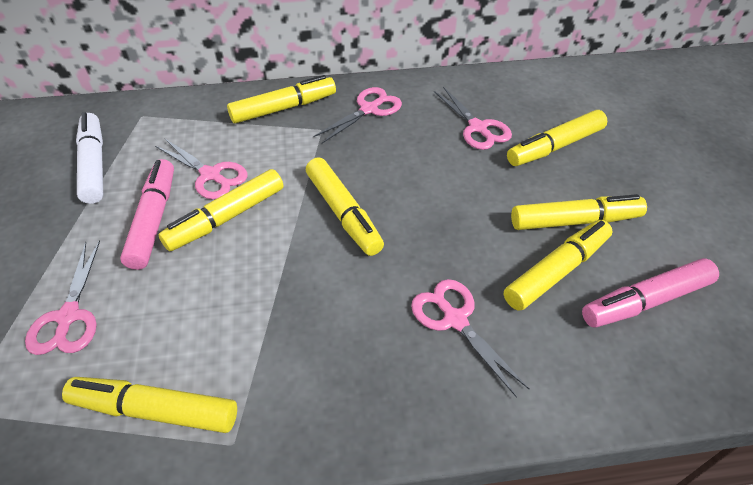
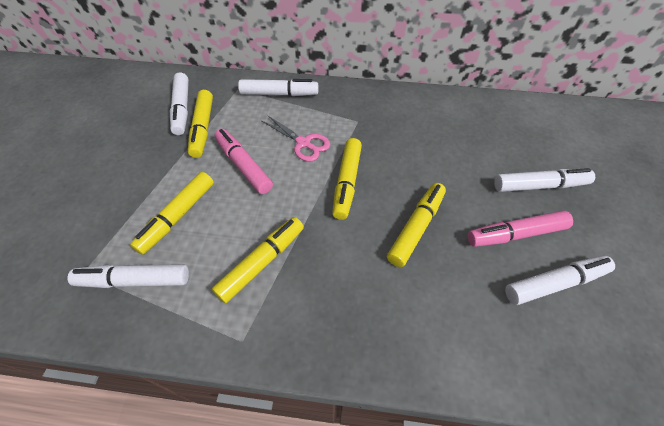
pink scissors: 5 -> 1
white marker: 1 -> 5
yellow marker: 7 -> 5

